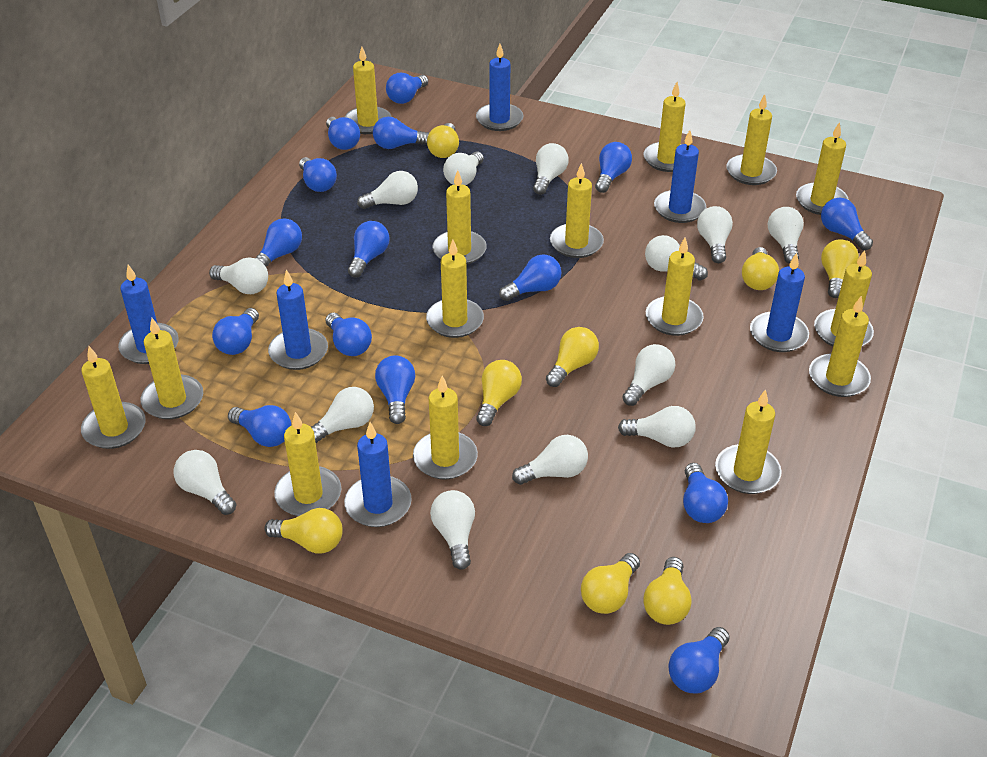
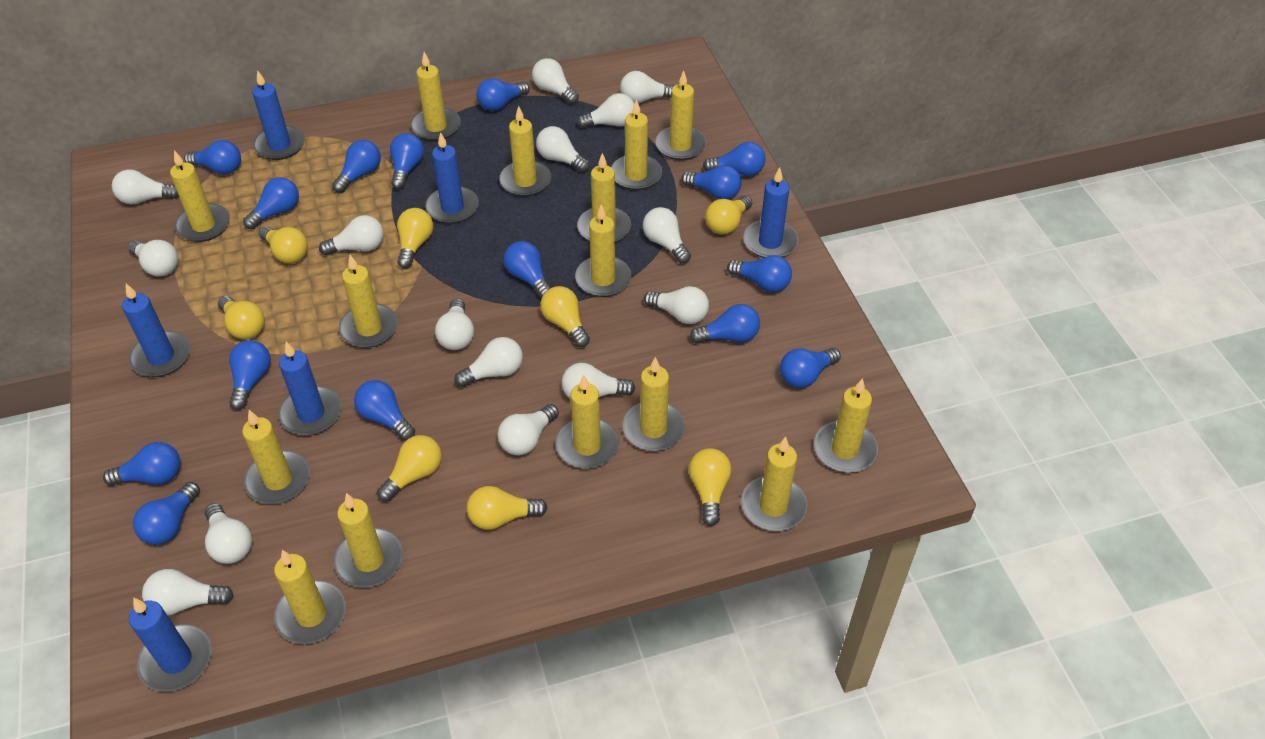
white light bulb: 13 -> 15

